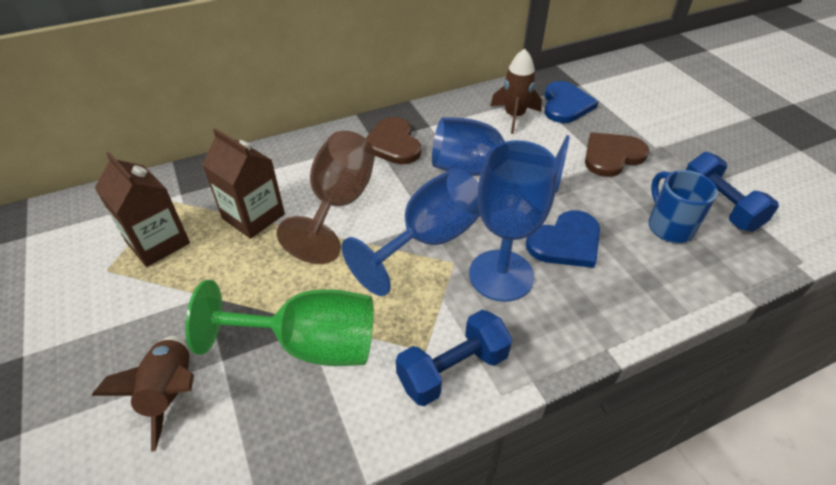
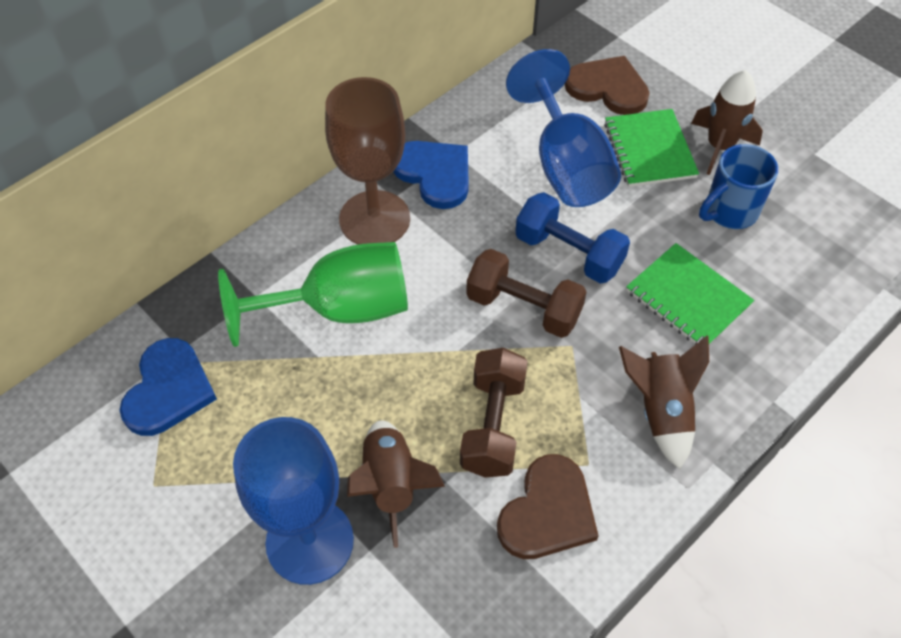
blue dumbbell: 2 -> 1
blue goblet: 3 -> 2
brown carton: 2 -> 0
brown dumbbell: 0 -> 2
brown rocket: 2 -> 3
green notebook: 0 -> 2

